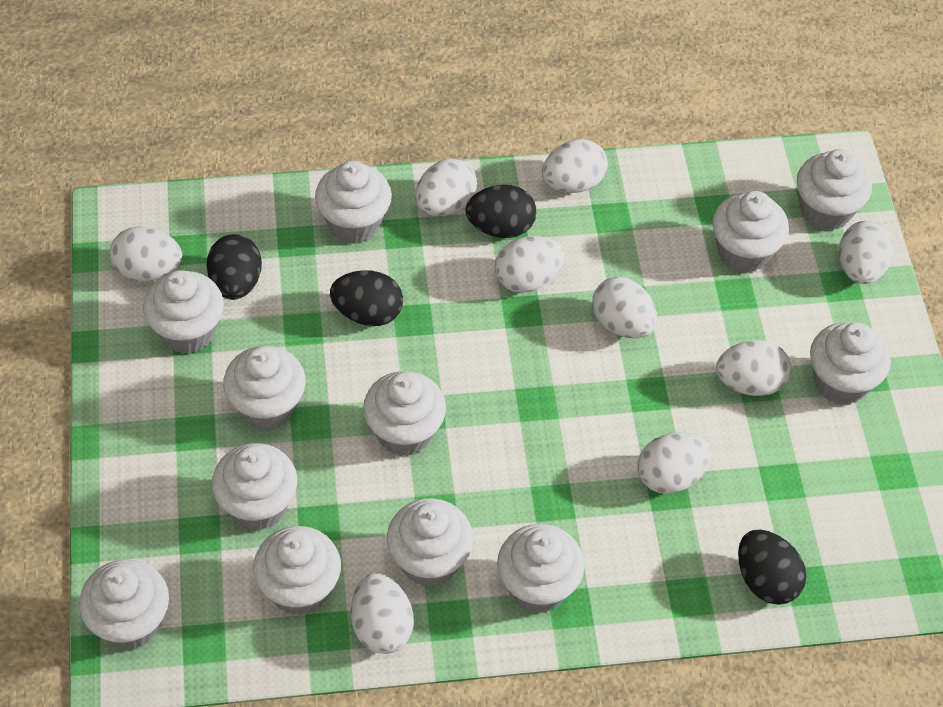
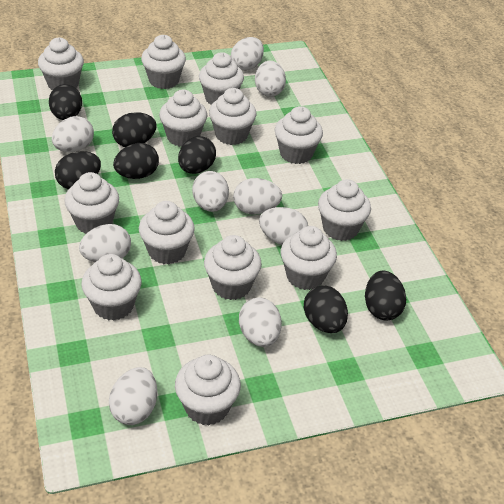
black egg: 4 -> 7
white cupcake: 12 -> 13

